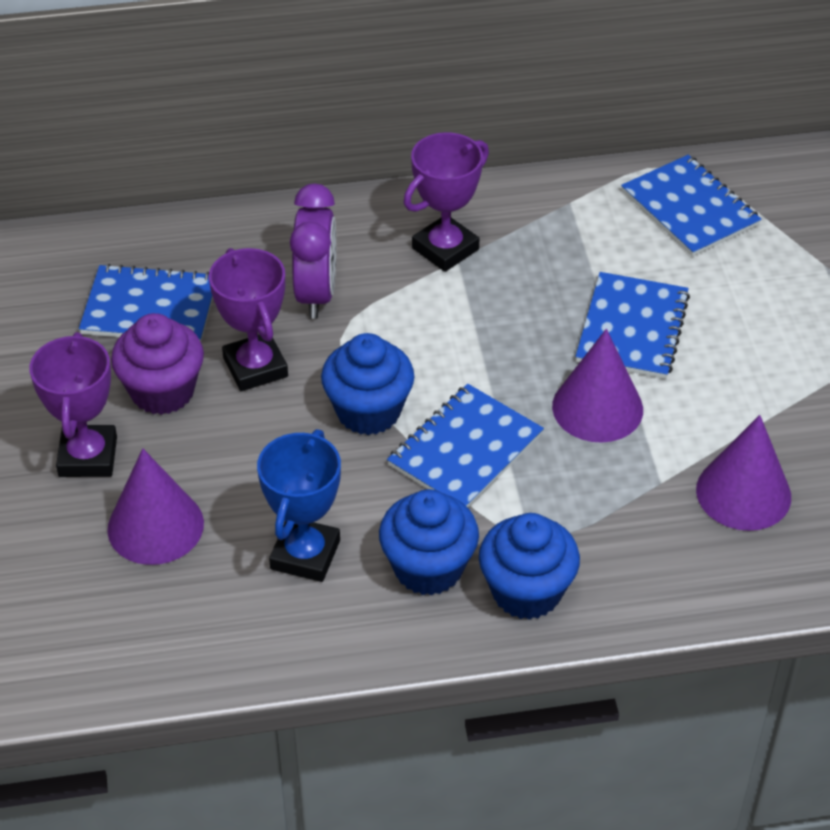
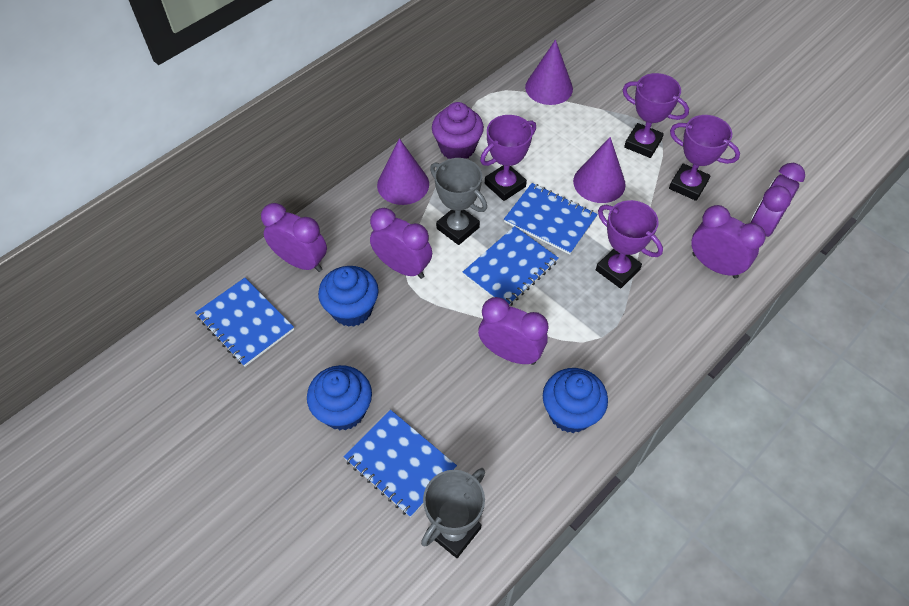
blue trophy: 1 -> 0
grey trophy: 0 -> 2
purple clock: 1 -> 5
purple trophy: 3 -> 4

